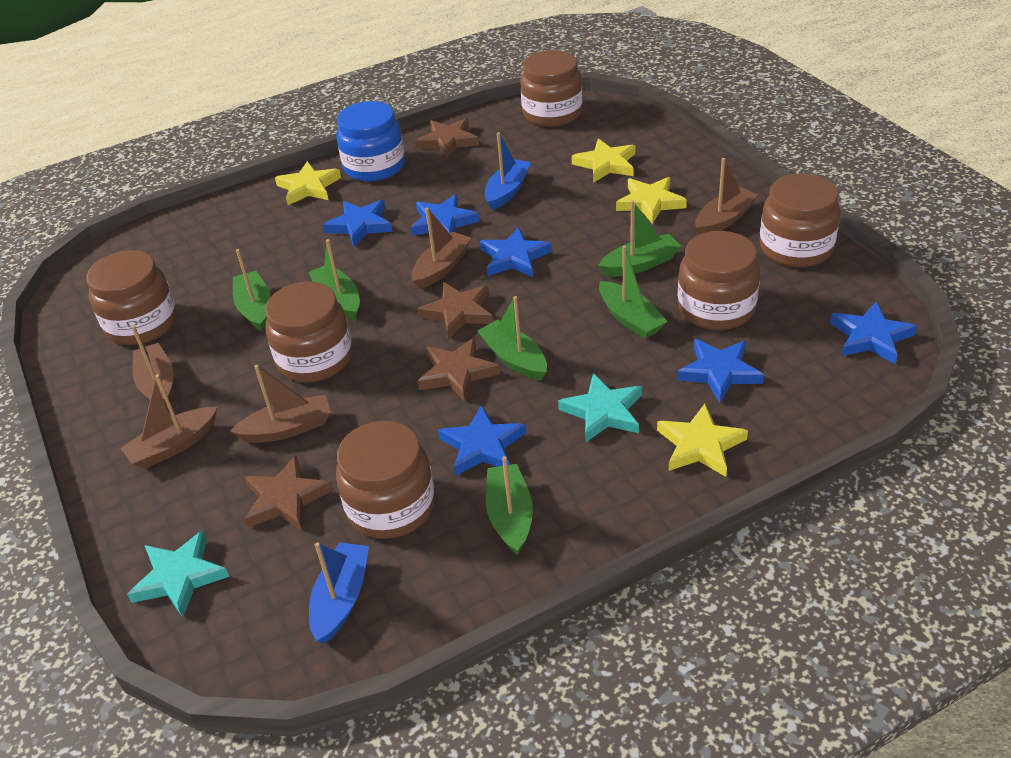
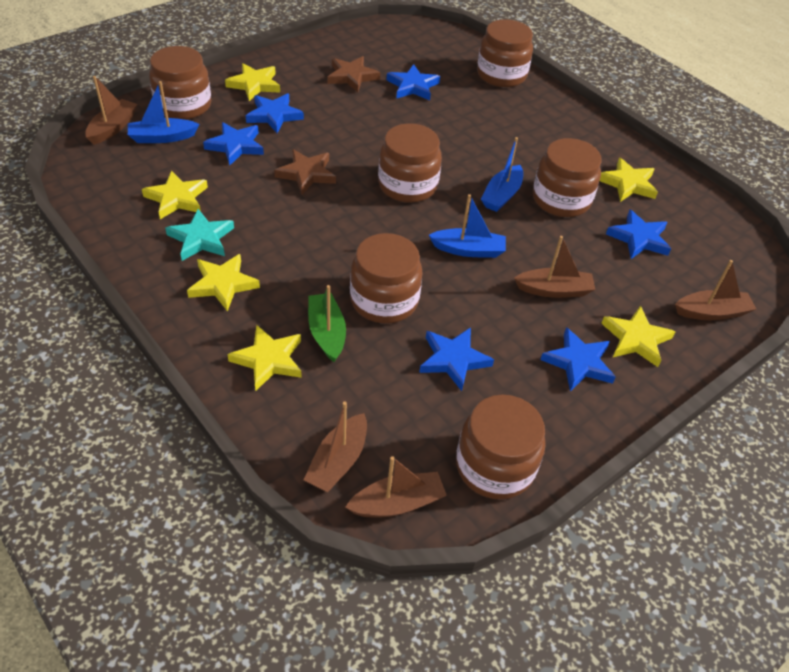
blue boat: 2 -> 3
blue jar: 1 -> 0
brown star: 4 -> 2
green boat: 6 -> 1
turquoise star: 2 -> 1
yellow star: 4 -> 6

